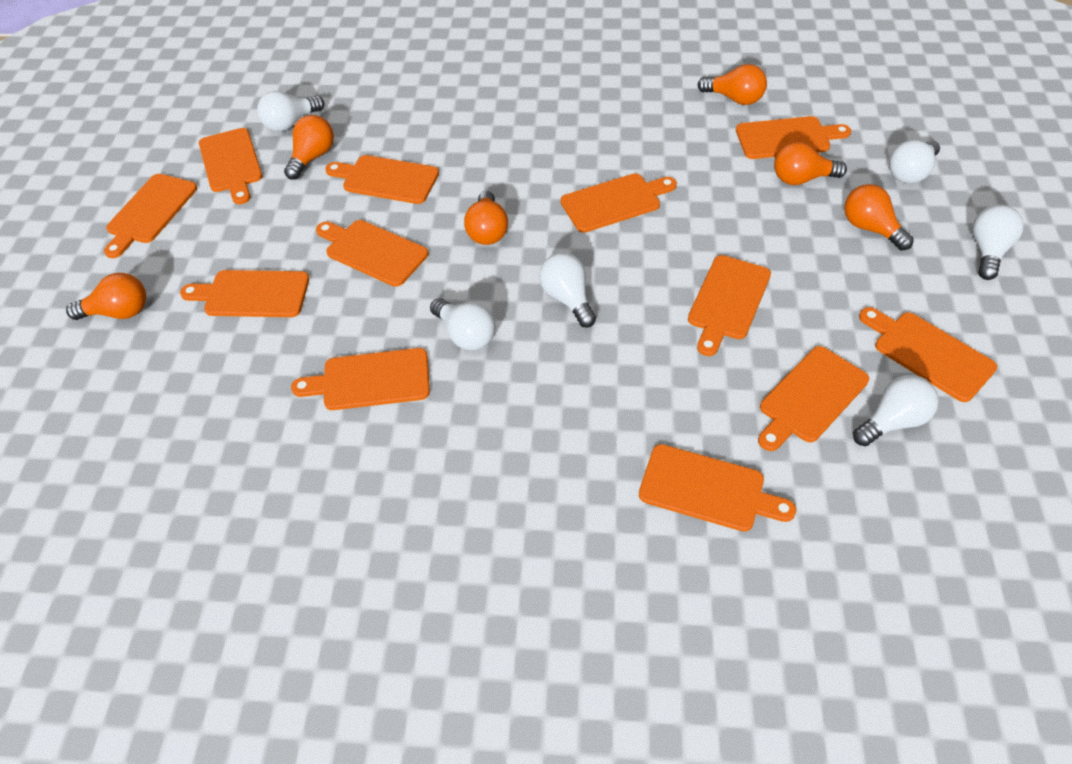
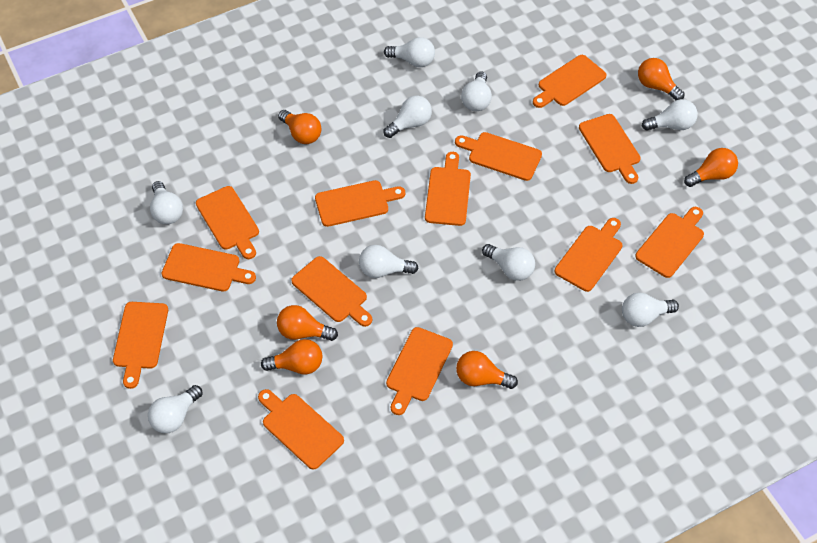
orange cutting board: 12 -> 13
white light bulb: 6 -> 9

